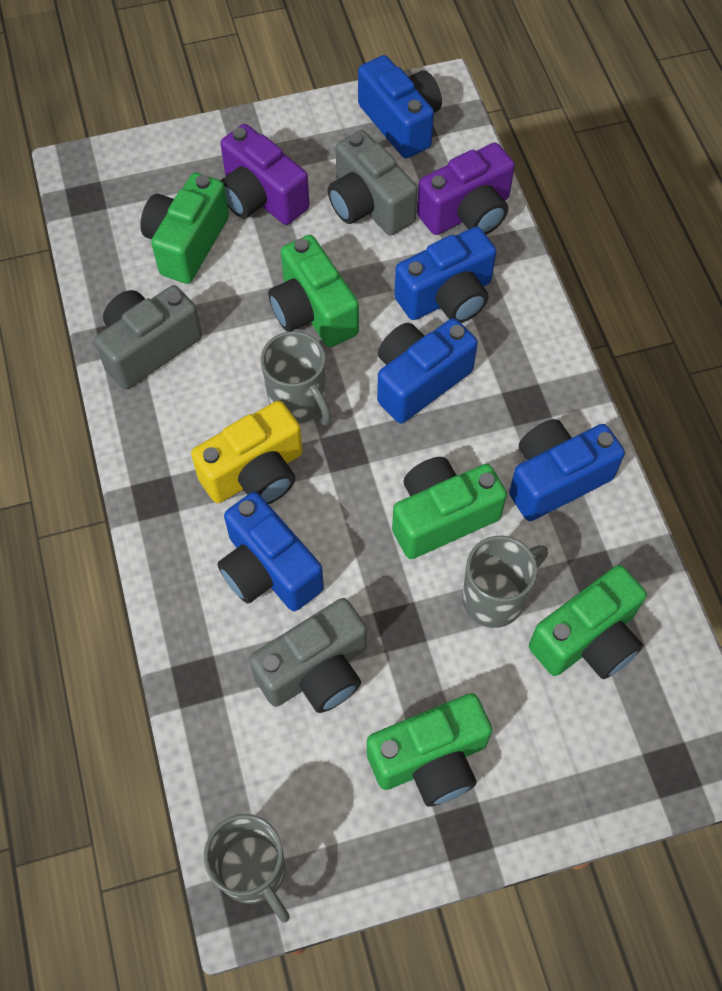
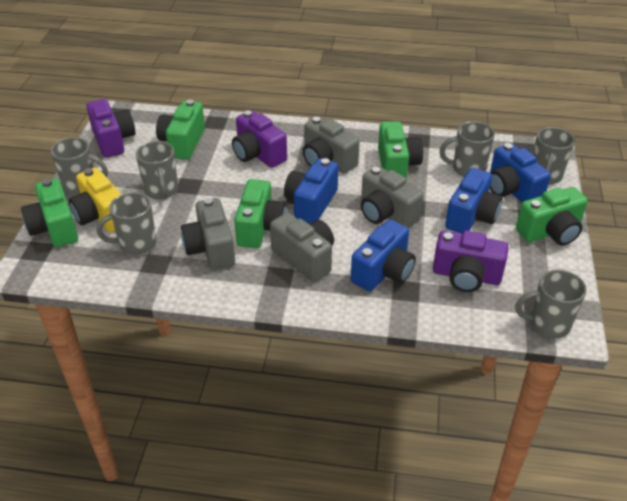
blue camera: 5 -> 4
grey camera: 3 -> 4
grey mug: 3 -> 6
purple camera: 2 -> 3

